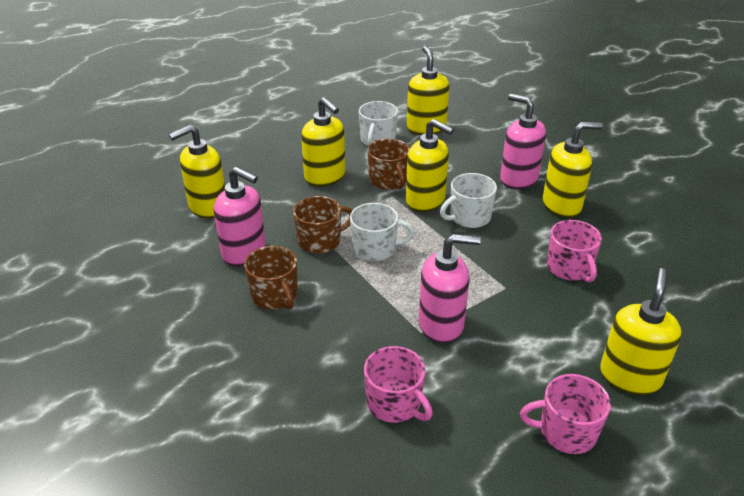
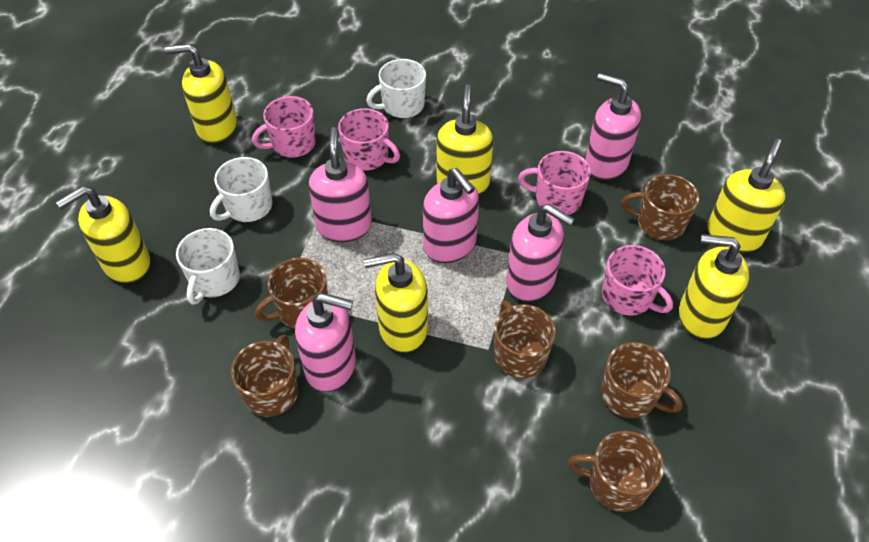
brown mug: 3 -> 6
pink mug: 3 -> 4
pink soap dispenser: 3 -> 5

